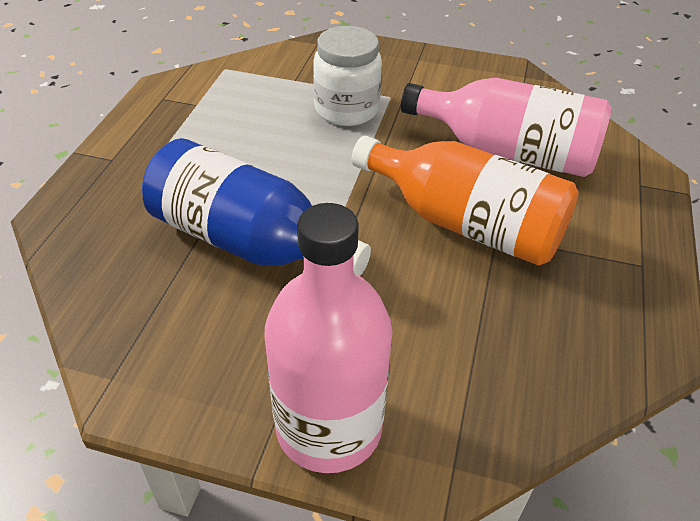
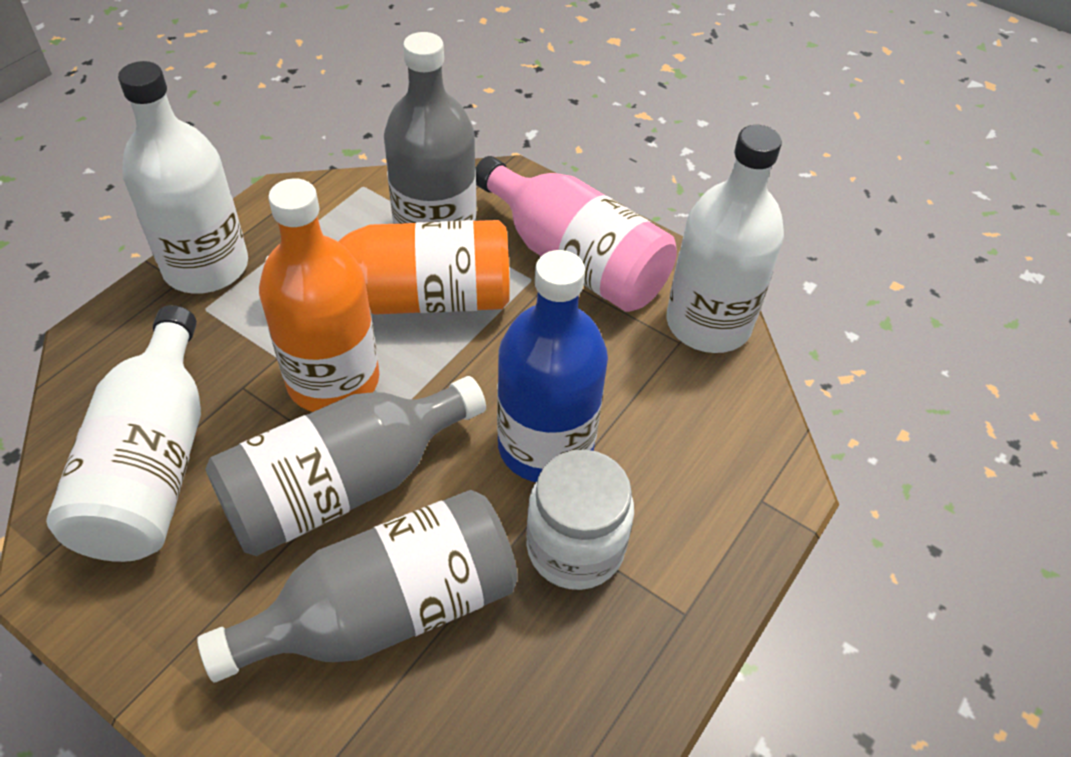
grey bottle: 0 -> 3
orange bottle: 1 -> 2
pink bottle: 2 -> 1
white bottle: 0 -> 3

